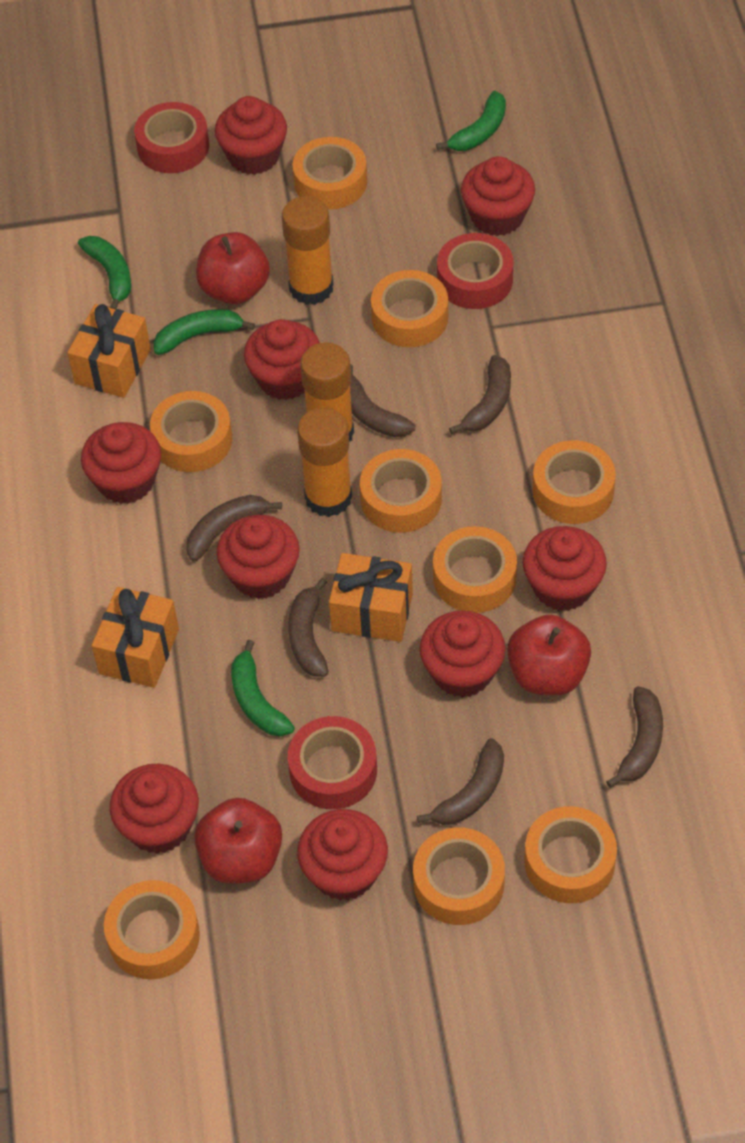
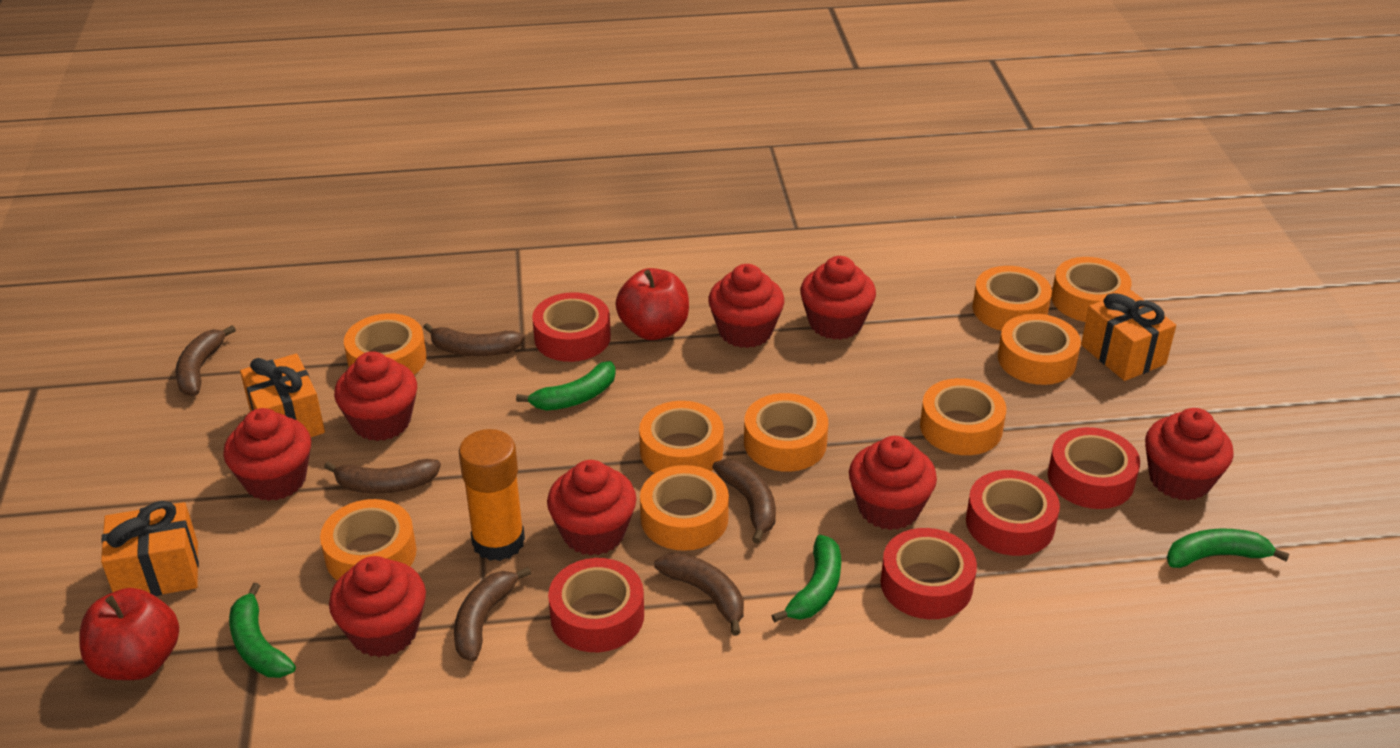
orange glue stick: 3 -> 1
red apple: 3 -> 2
red cupcake: 9 -> 8
red tape: 3 -> 5

